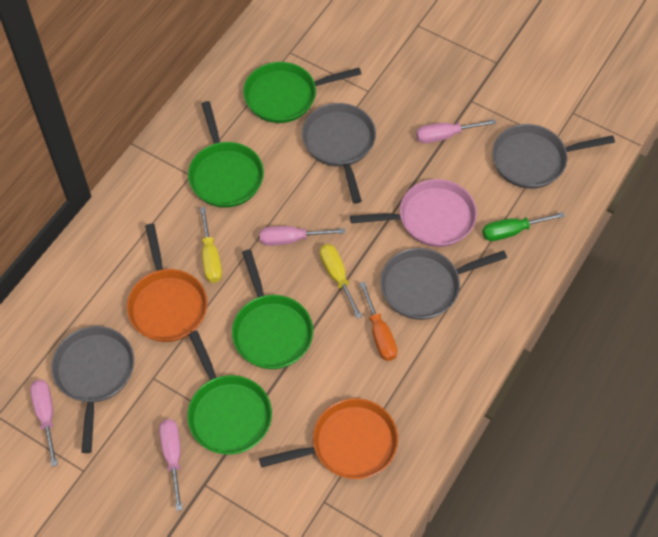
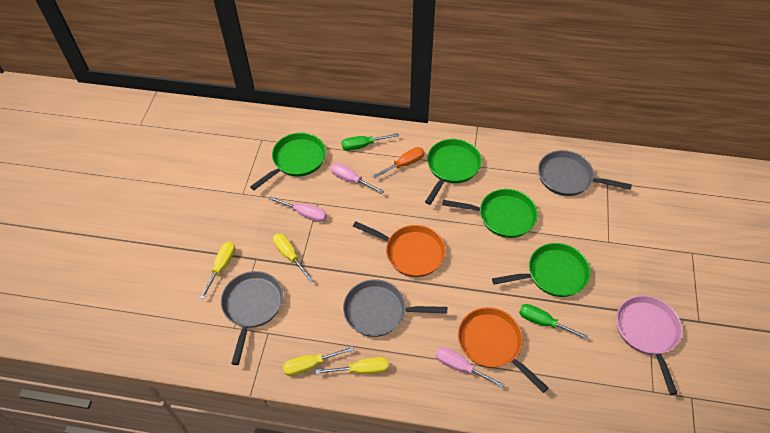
green screwdriver: 1 -> 2
grey pan: 4 -> 3
pink screwdriver: 4 -> 3
yellow screwdriver: 2 -> 4

